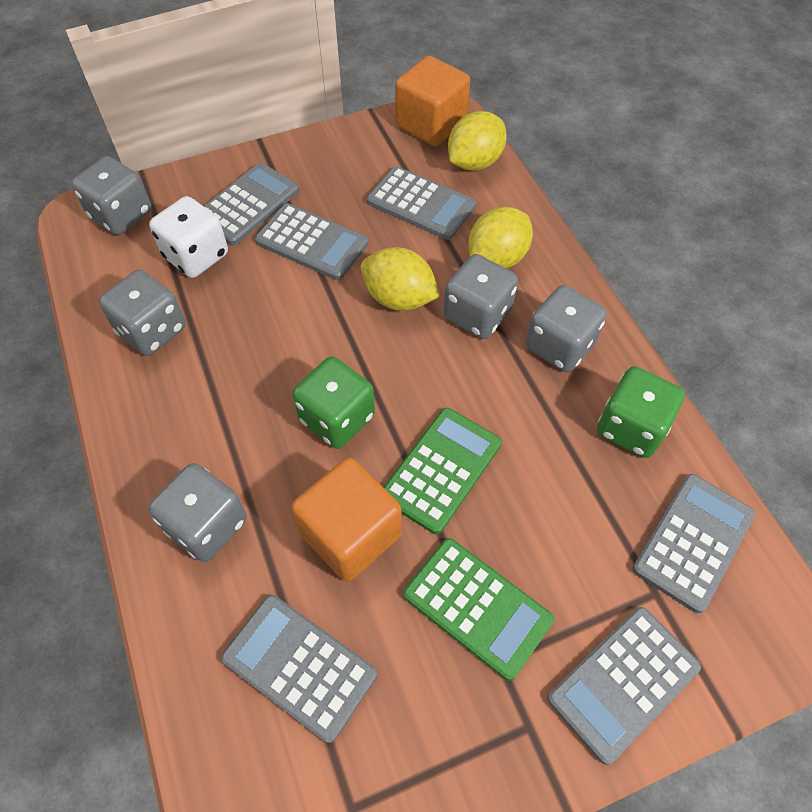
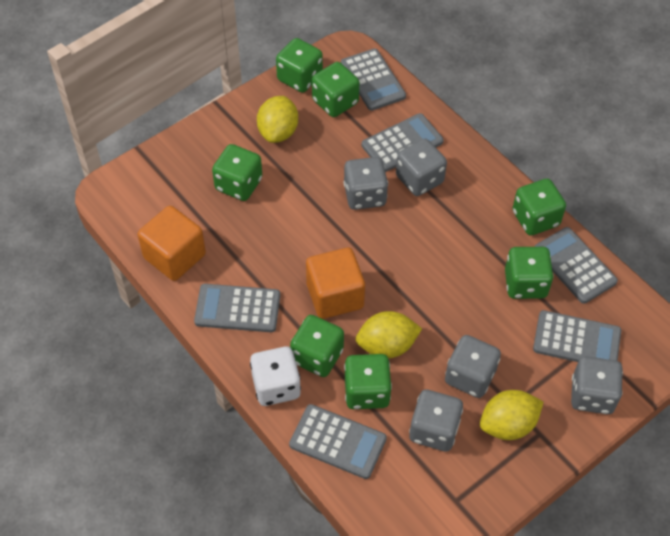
green calculator: 2 -> 0
green dice: 2 -> 7

